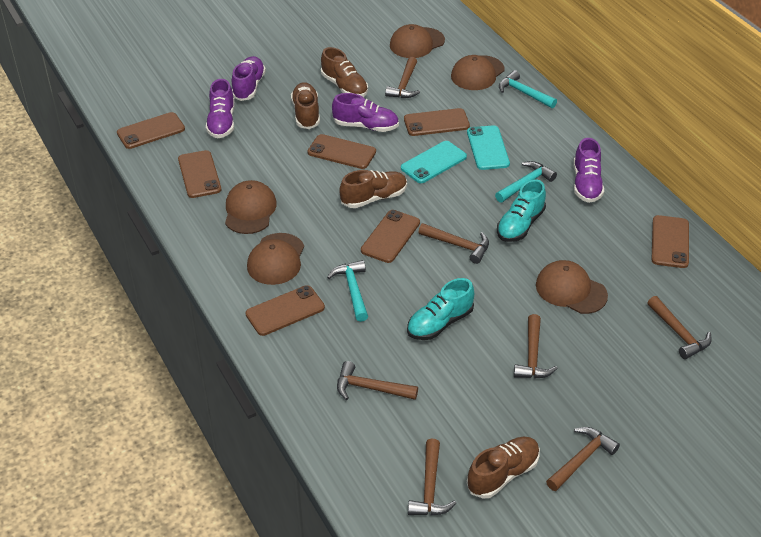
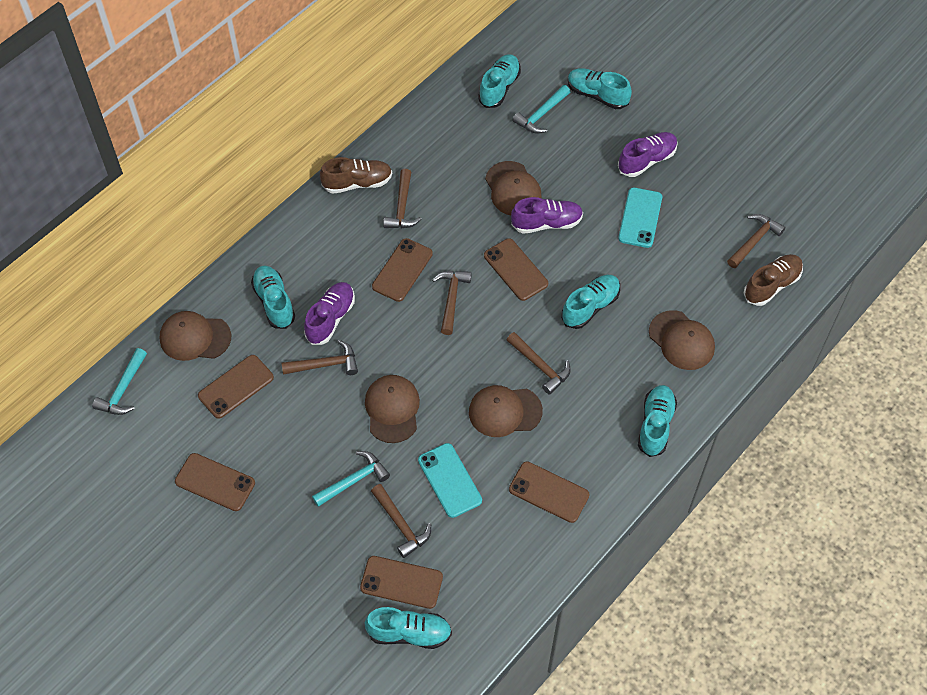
brown hammer: 7 -> 6
brown phone: 7 -> 6
brown shoe: 4 -> 2
purple shoe: 4 -> 3
turquoise shoe: 2 -> 6

